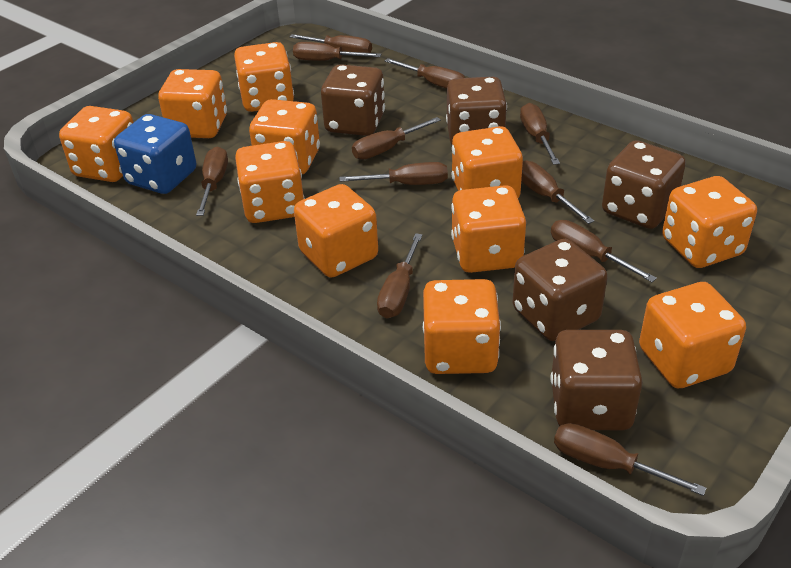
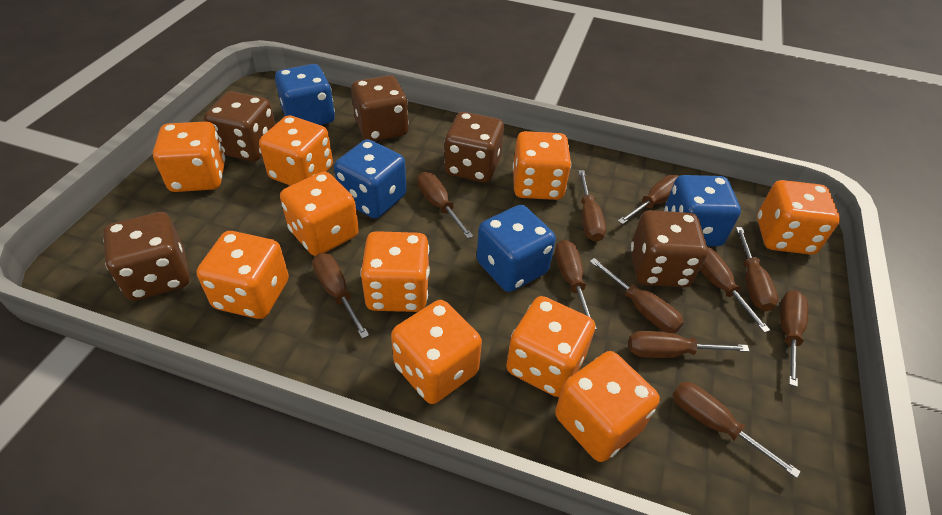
blue dice: 1 -> 4
orange dice: 11 -> 10

